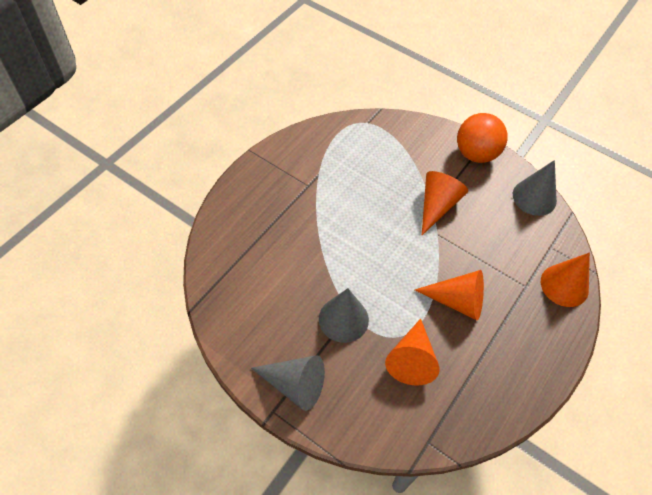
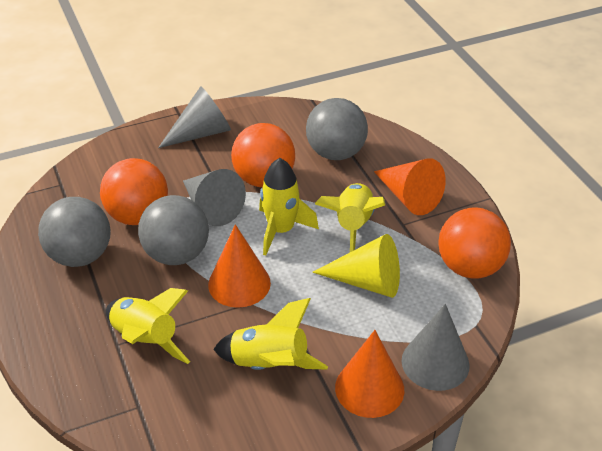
grey ball: 0 -> 3
orange ball: 1 -> 3
orange cone: 4 -> 3
yellow cone: 0 -> 1
yellow rocket: 0 -> 4

